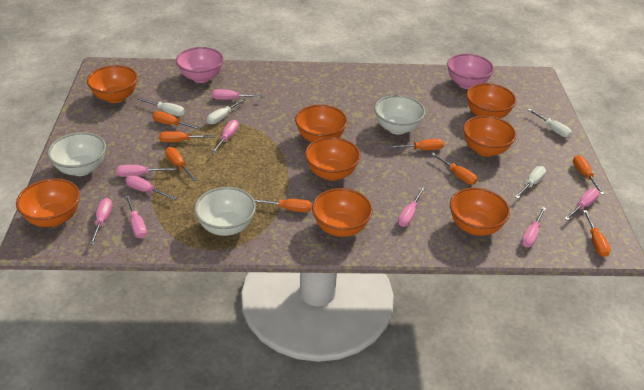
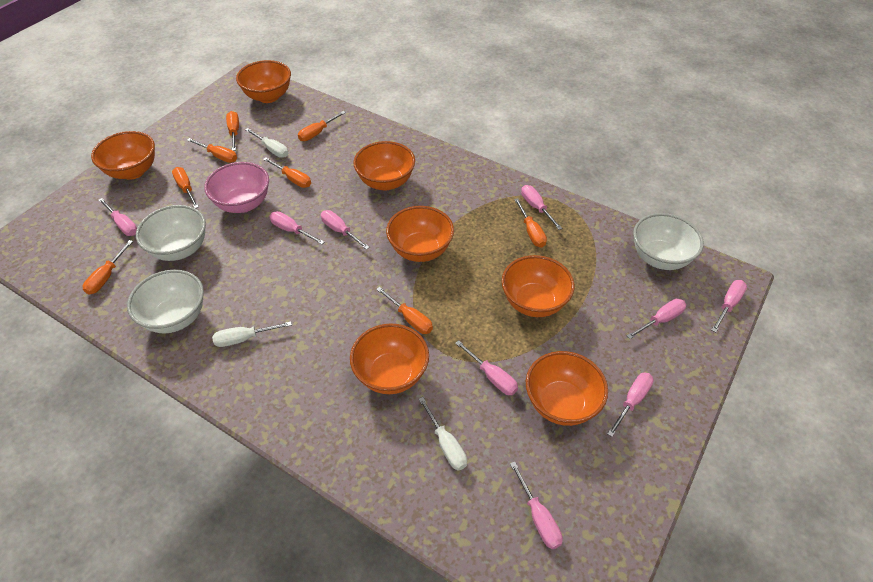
orange bowl: 8 -> 7
pink bowl: 2 -> 1
white screwdriver: 4 -> 3

